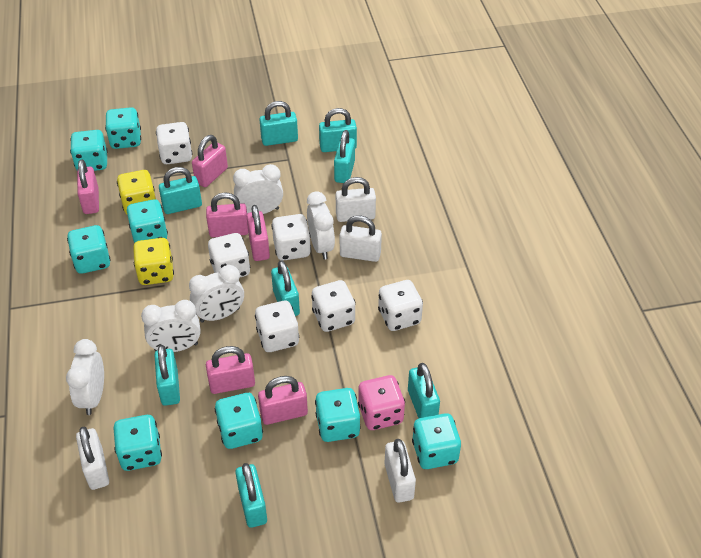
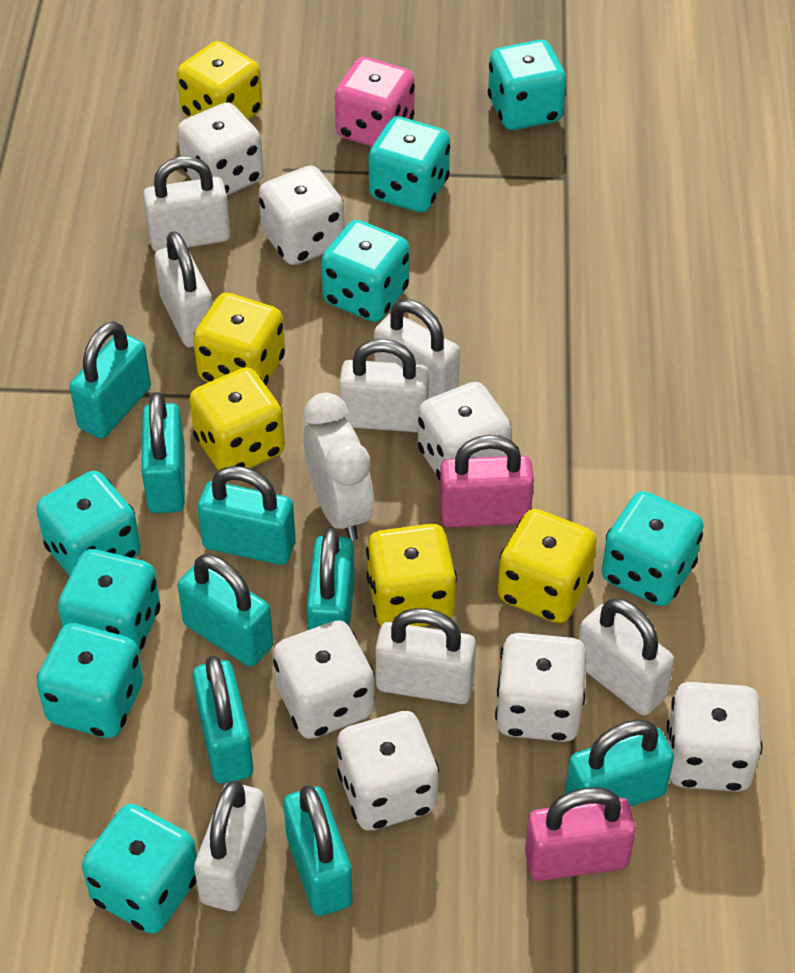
pink padlock: 6 -> 2
white clock: 5 -> 1
white dice: 6 -> 7
white padlock: 4 -> 7
yellow dice: 2 -> 5

